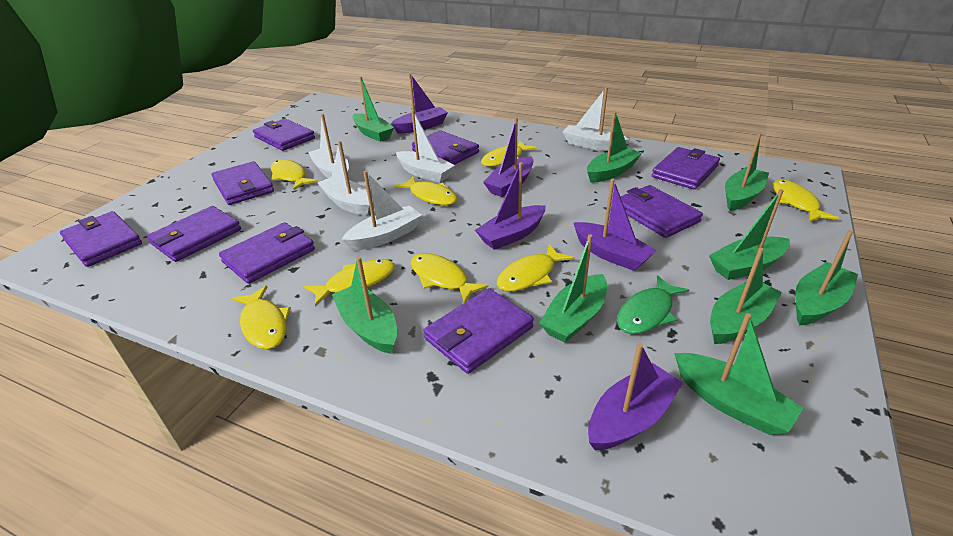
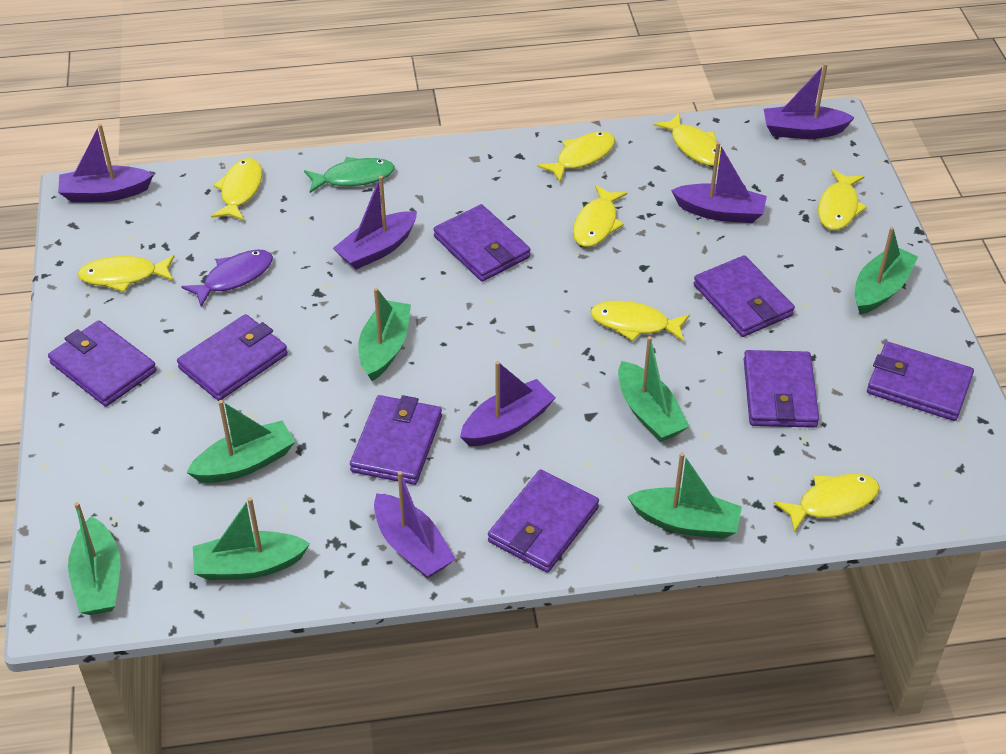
green boat: 9 -> 7
purple boat: 5 -> 6
purple fish: 0 -> 1
purple wallet: 9 -> 8
white boat: 5 -> 0

